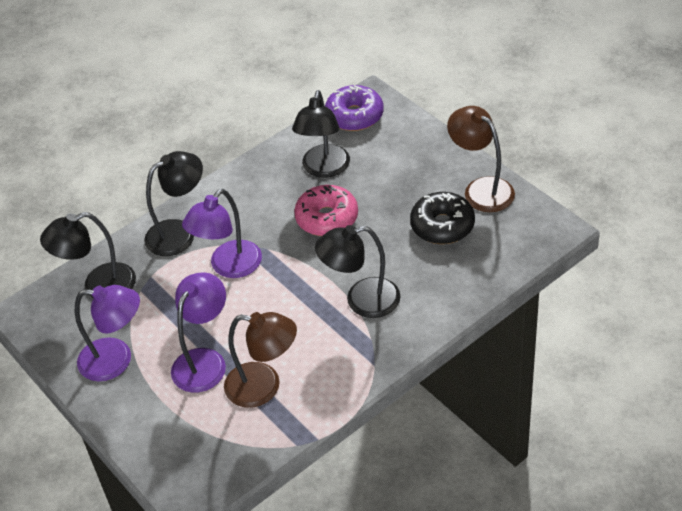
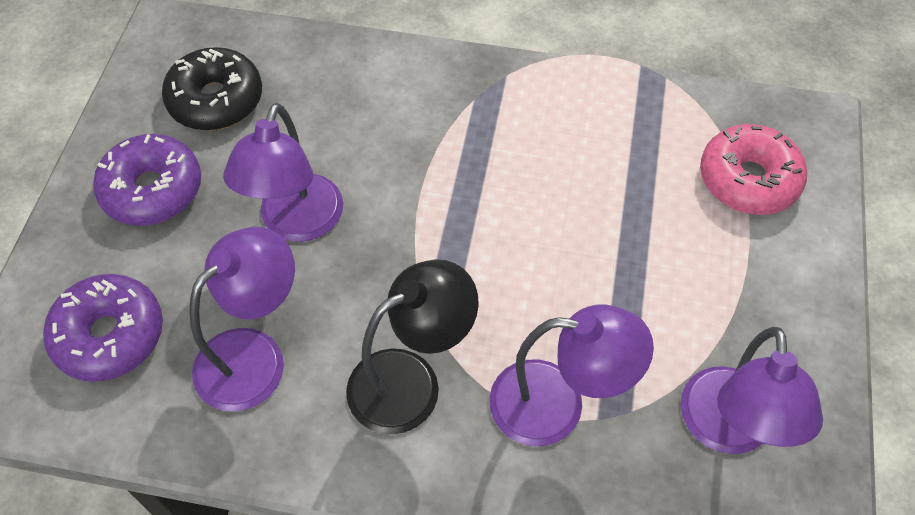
black lamp: 4 -> 1
brown lamp: 2 -> 0
purple donut: 1 -> 2
purple lamp: 3 -> 4

